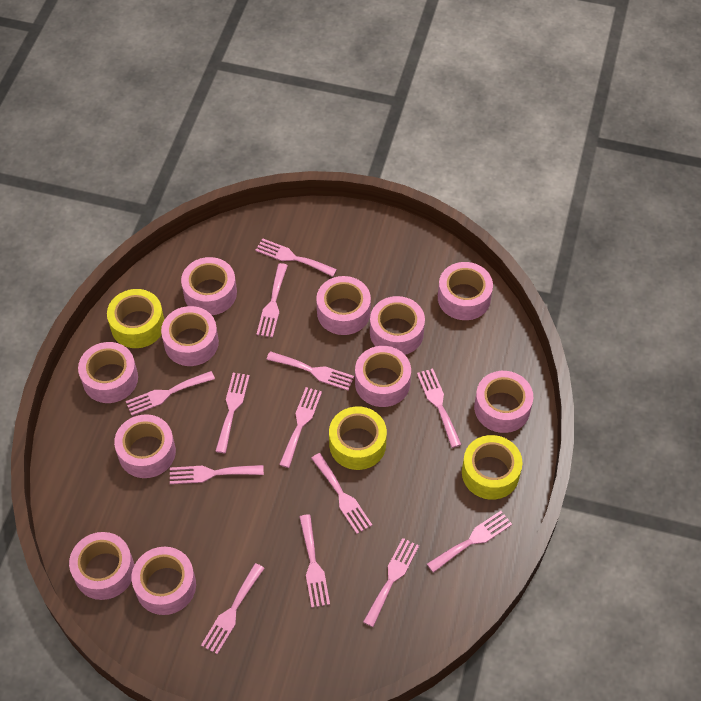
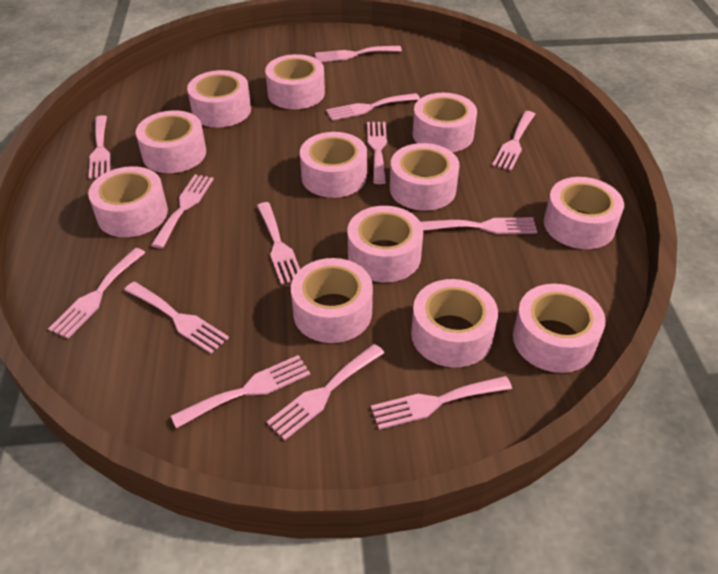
pink tape: 11 -> 12
yellow tape: 3 -> 0

